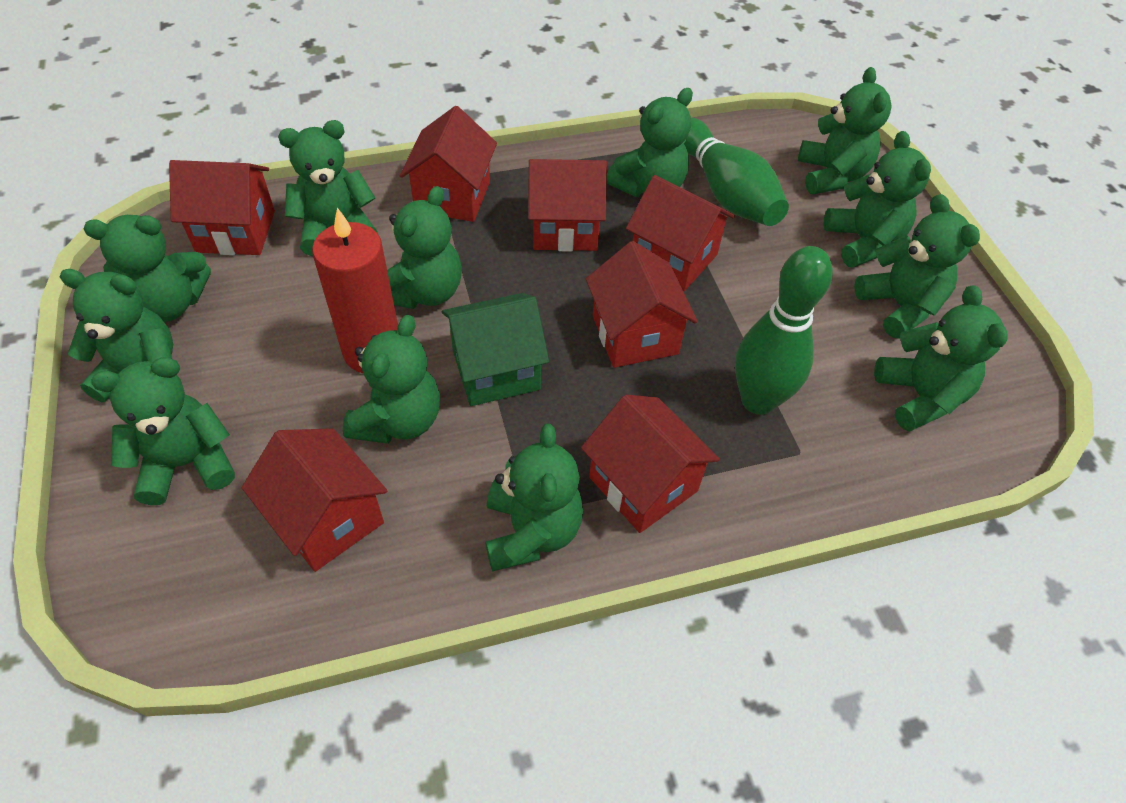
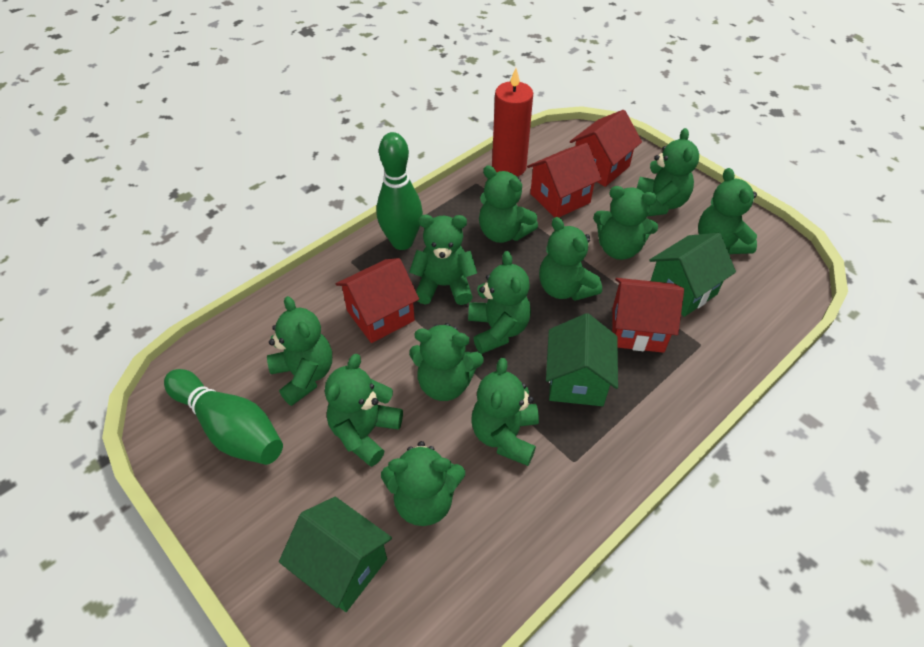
green house: 1 -> 3
red house: 7 -> 4

